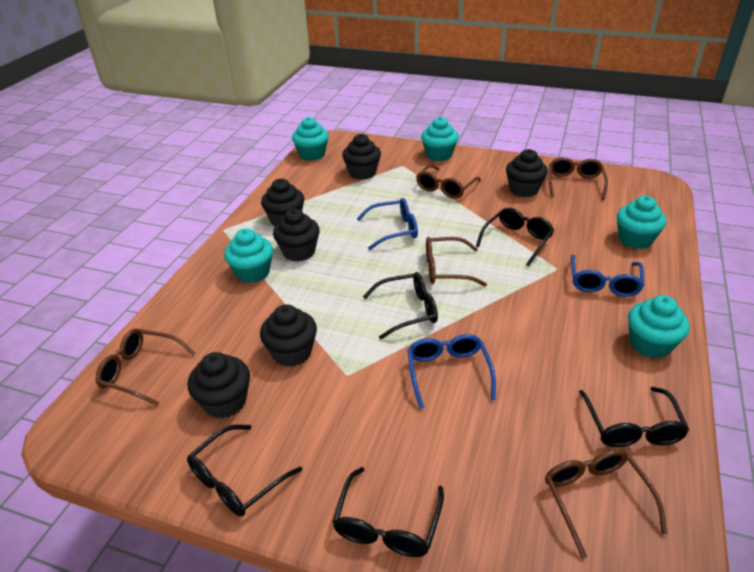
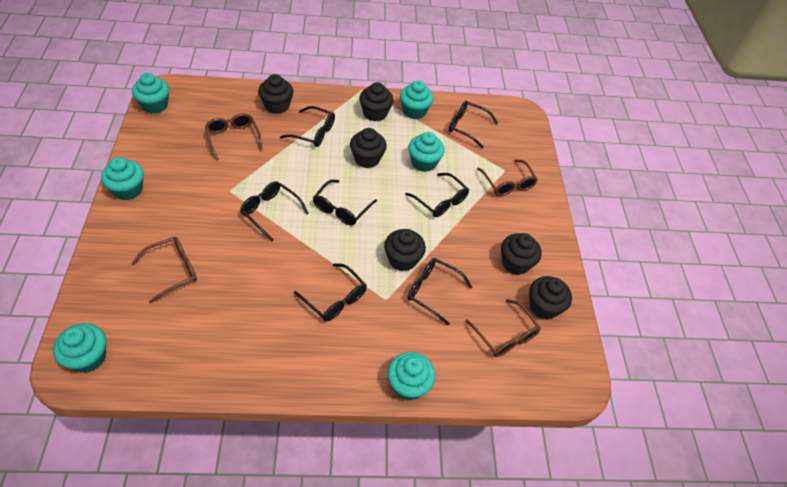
black glasses: 5 -> 7
blue glasses: 3 -> 0
brown glasses: 5 -> 4
turquoise cupcake: 5 -> 6

